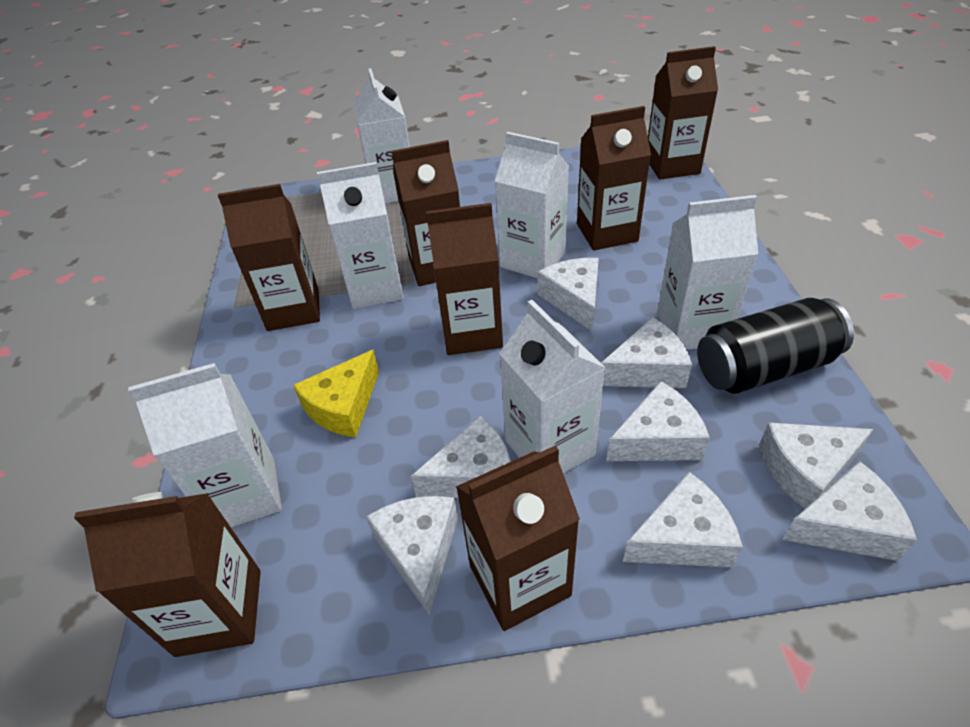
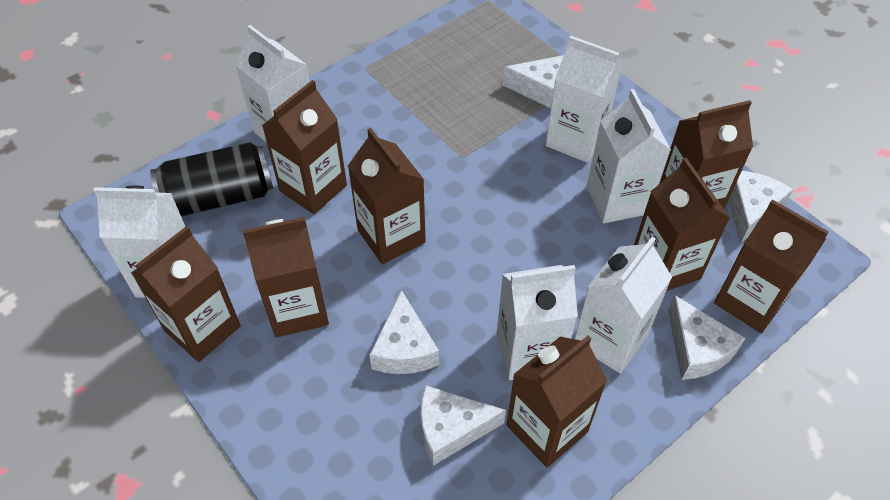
brown carton: 7 -> 8
white cheese: 8 -> 5
yellow cheese: 1 -> 0

